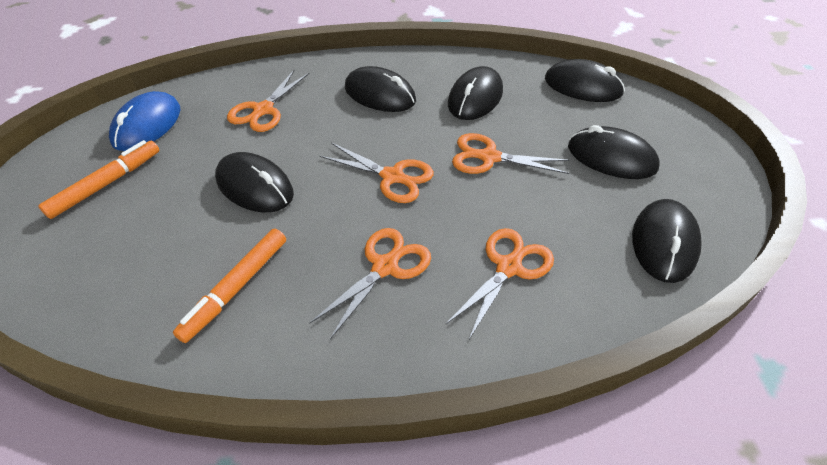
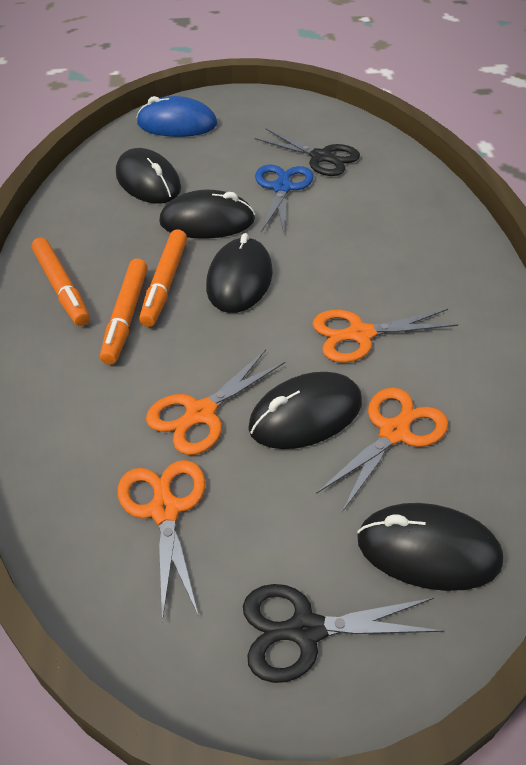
black mouse: 6 -> 5
black scissors: 0 -> 2
blue scissors: 0 -> 1
orange marker: 2 -> 3
orange scissors: 5 -> 4

